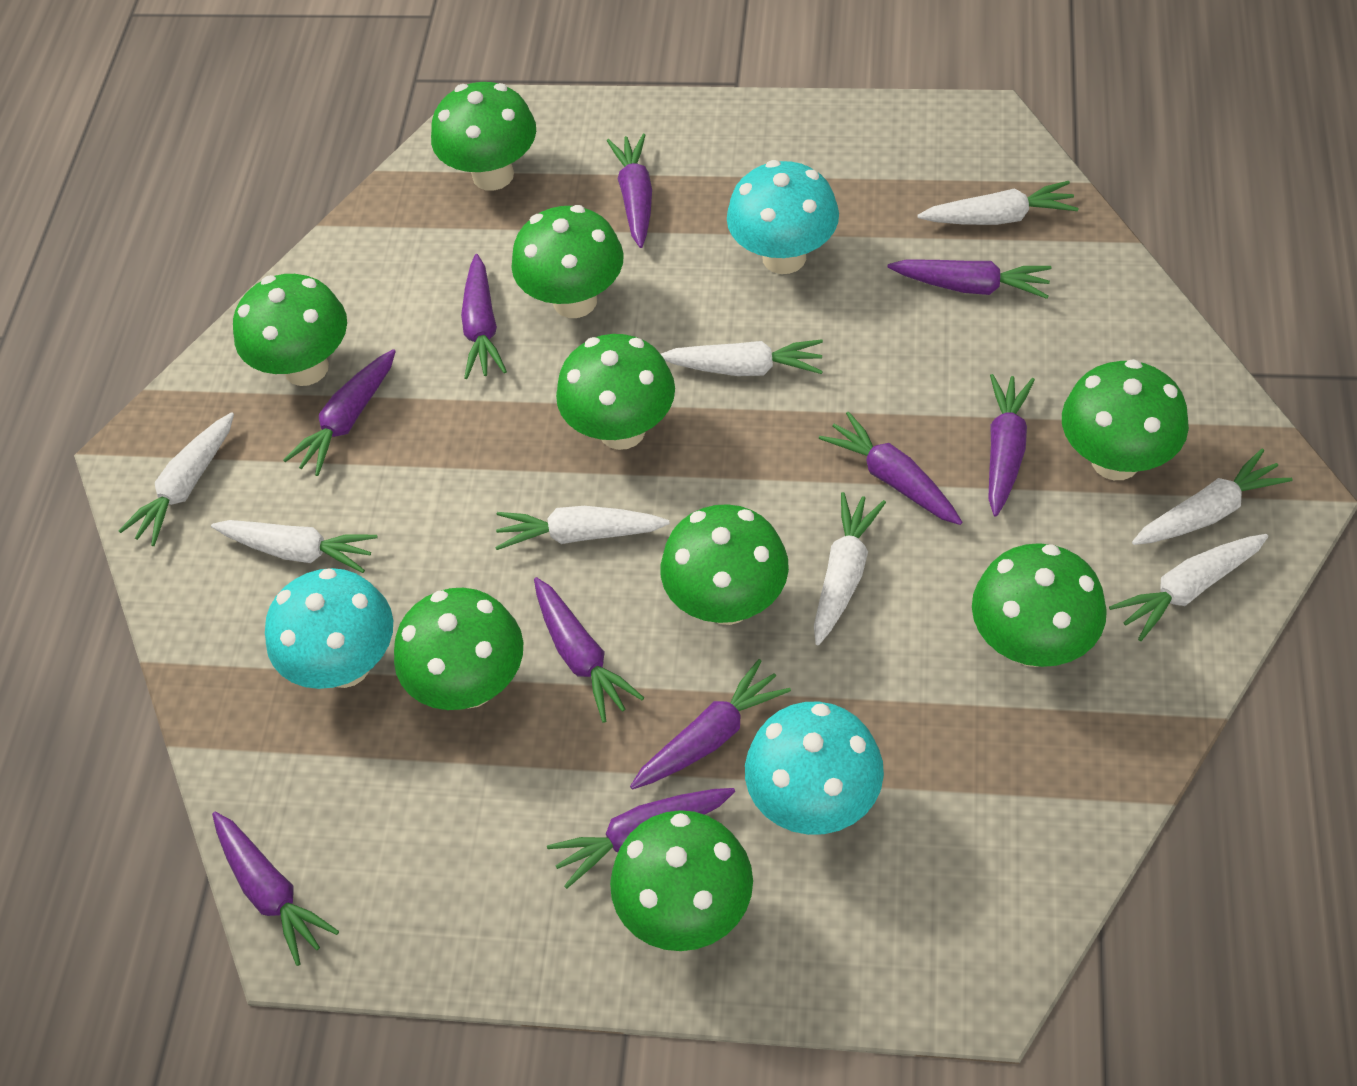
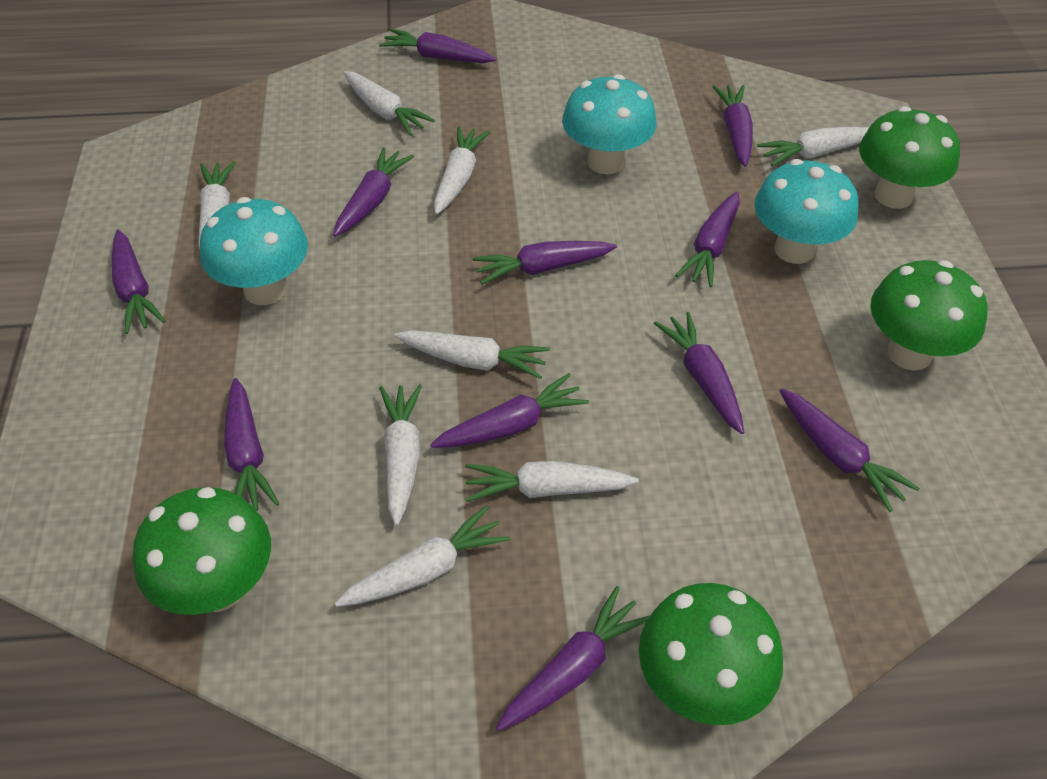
green mushroom: 9 -> 4
purple carrot: 10 -> 11

